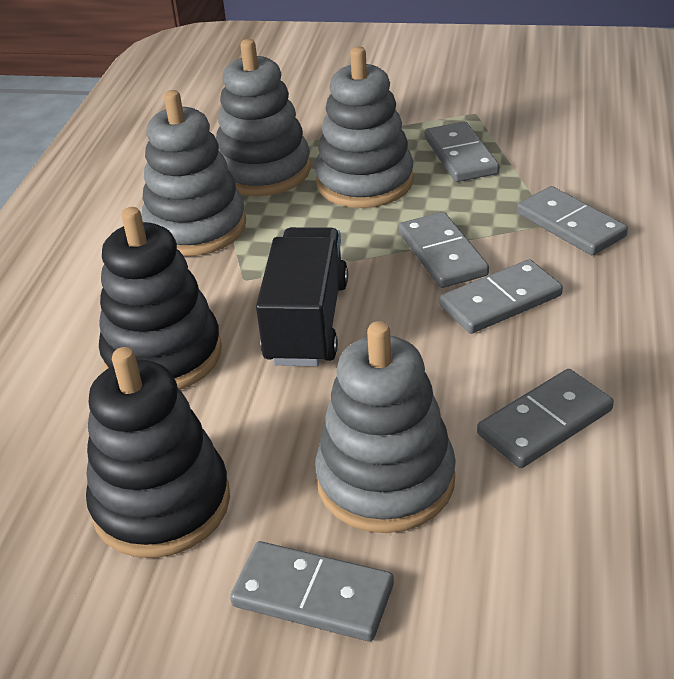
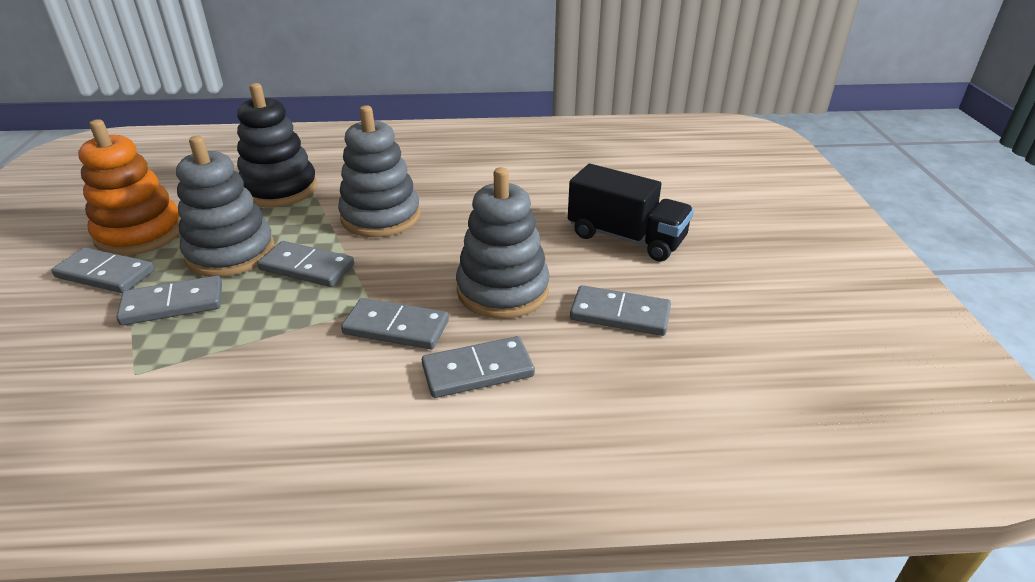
black stacking toy: 2 -> 1
grey stacking toy: 4 -> 3
orange stacking toy: 0 -> 1

